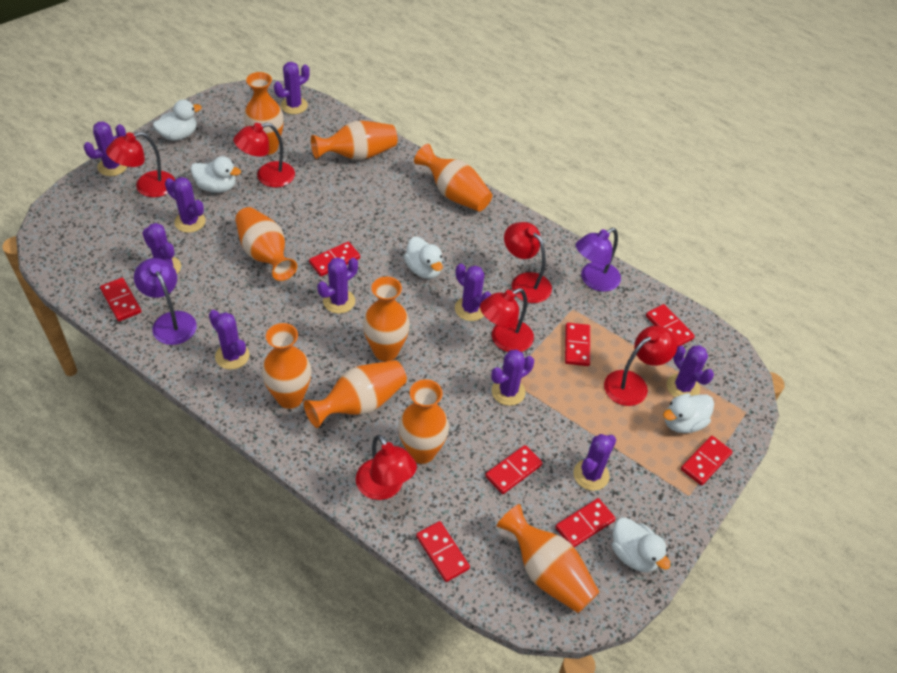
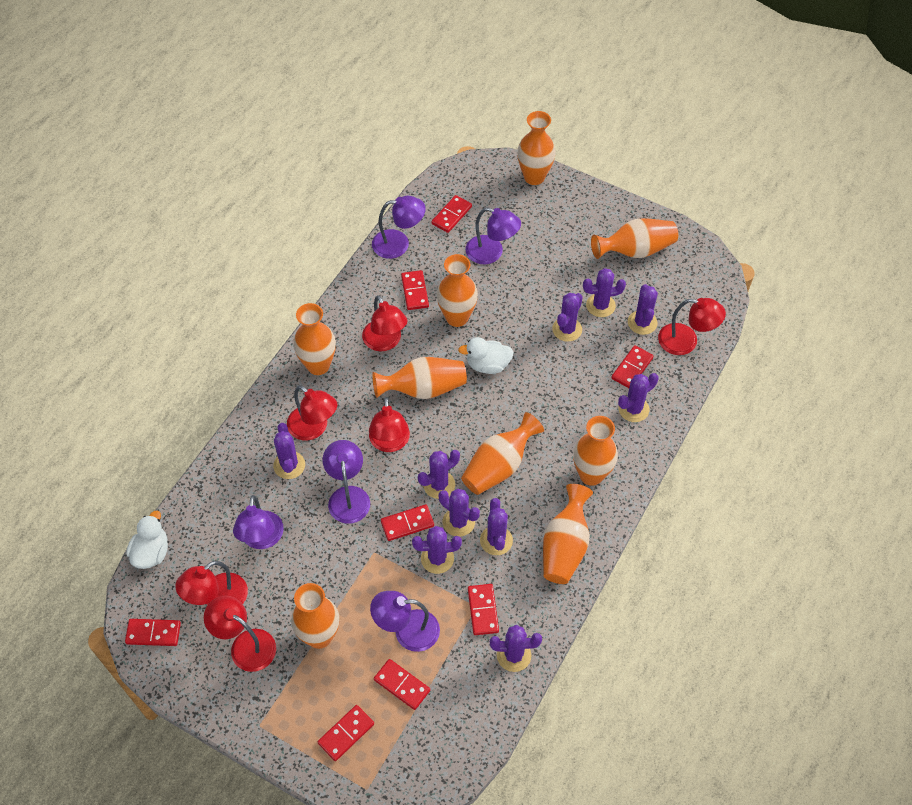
purple lamp: 2 -> 5
white duck: 5 -> 2

